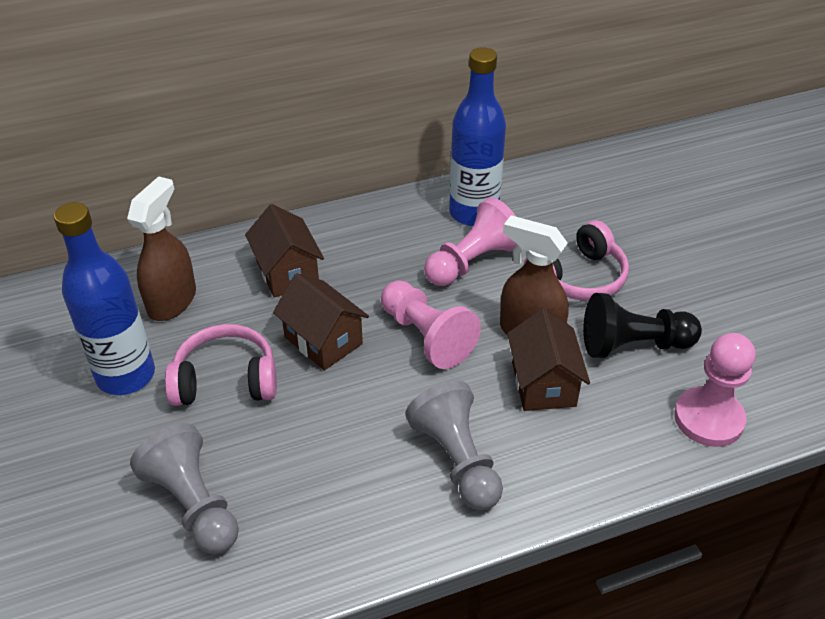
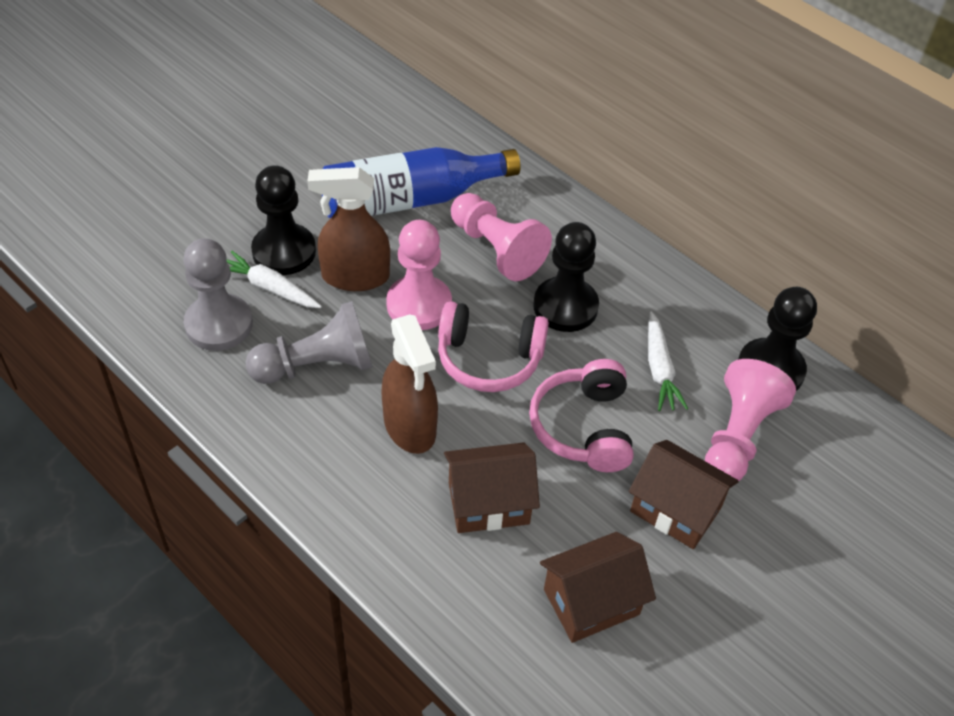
black pawn: 1 -> 3
blue bottle: 2 -> 1
white carrot: 0 -> 2

